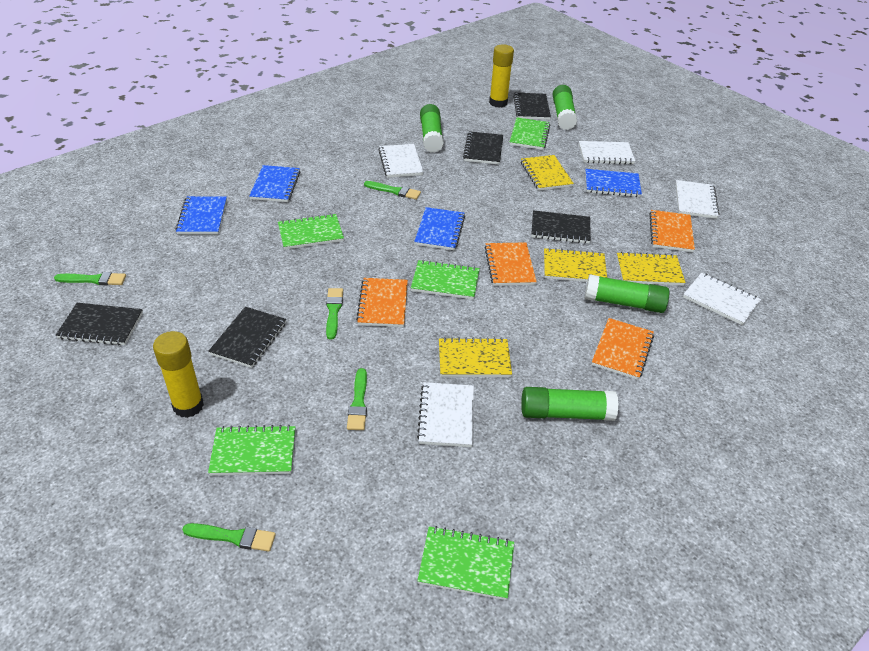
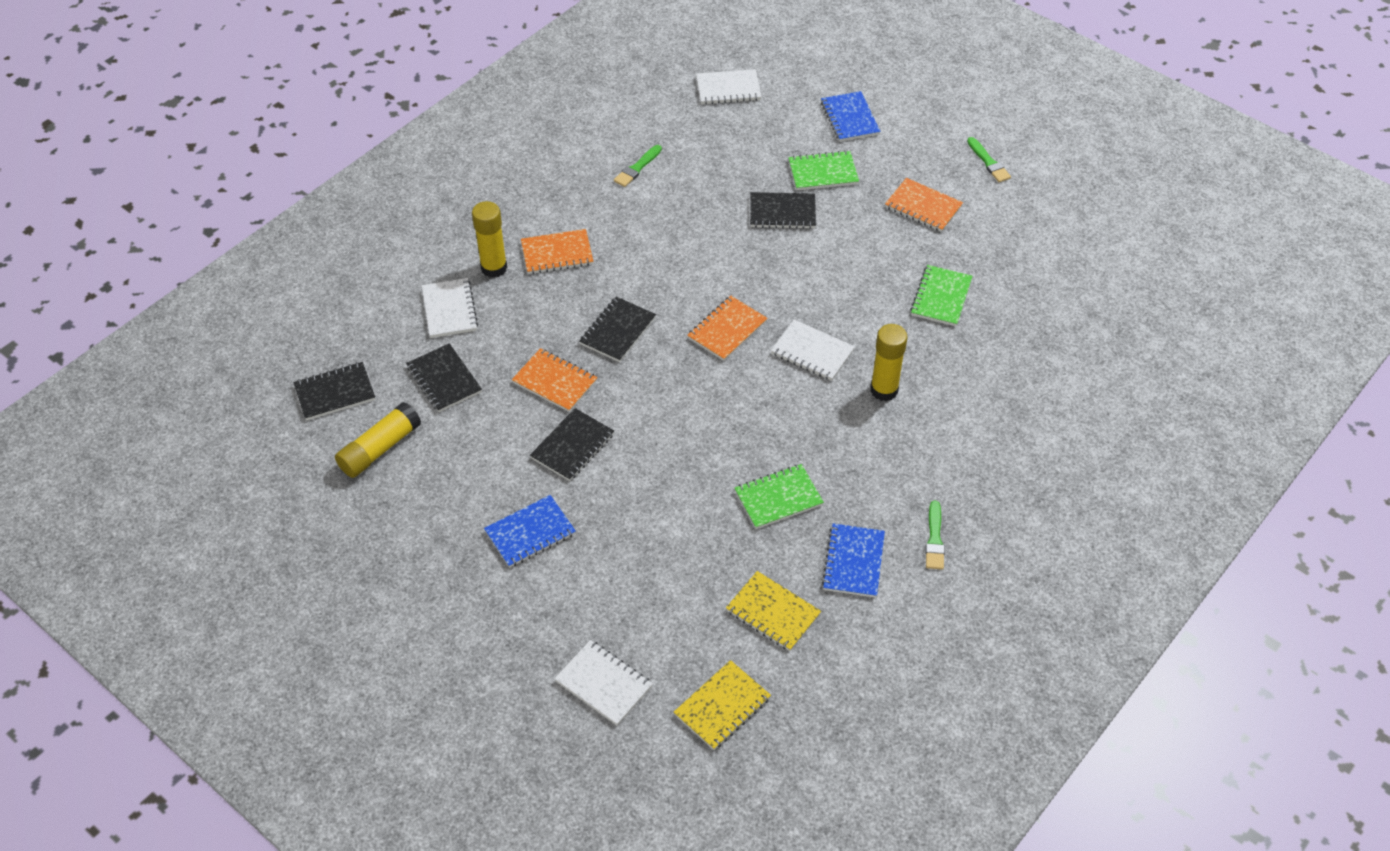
blue notebook: 4 -> 3
green brush: 5 -> 3
green glue stick: 4 -> 0
green notebook: 5 -> 3
white notebook: 5 -> 4
yellow glue stick: 2 -> 3
yellow notebook: 4 -> 2

